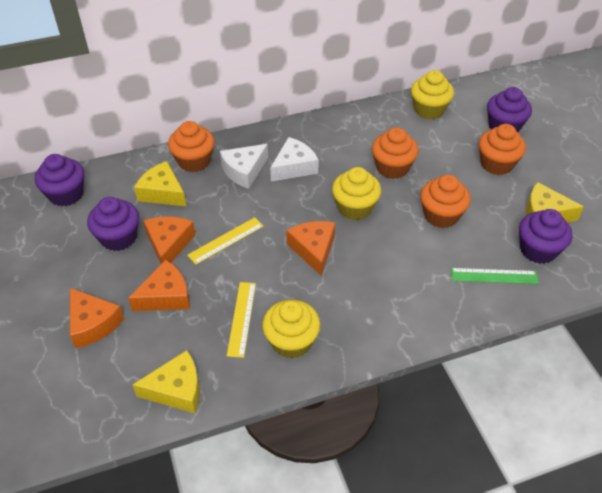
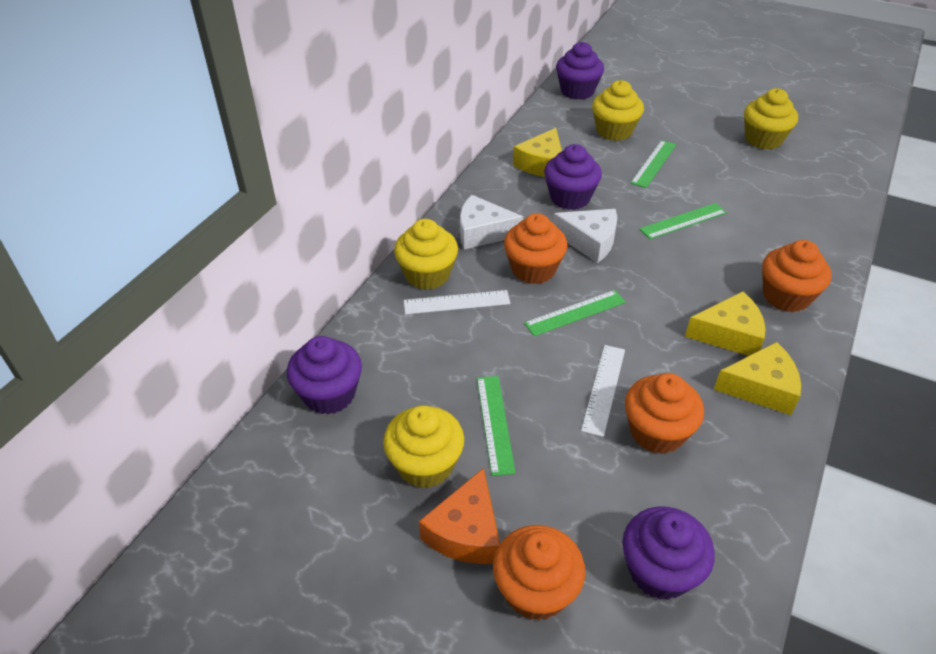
green ruler: 1 -> 4
orange cheese: 4 -> 1
white ruler: 0 -> 2
yellow cupcake: 3 -> 4
yellow ruler: 2 -> 0

